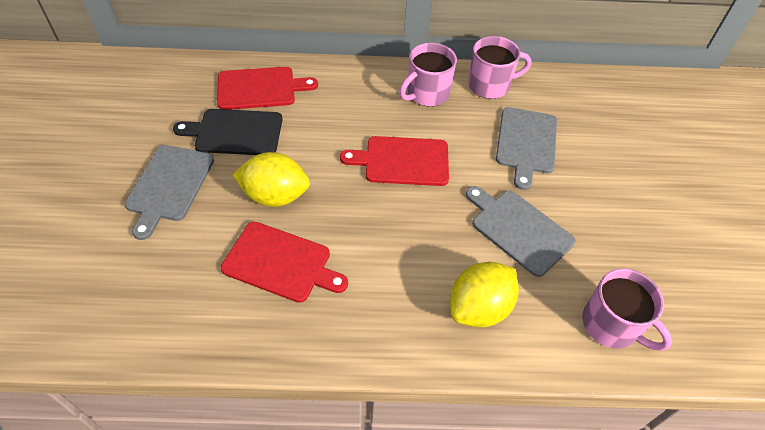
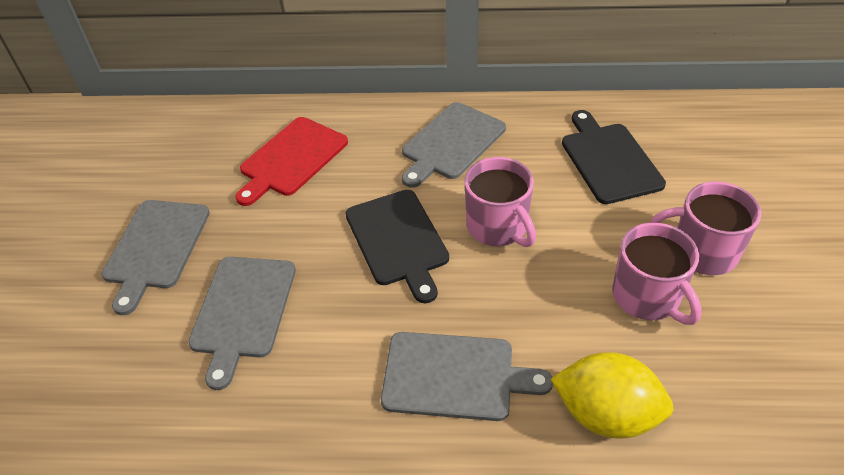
black cutting board: 1 -> 2
grey cutting board: 3 -> 4
red cutting board: 3 -> 1
yellow lemon: 2 -> 1

